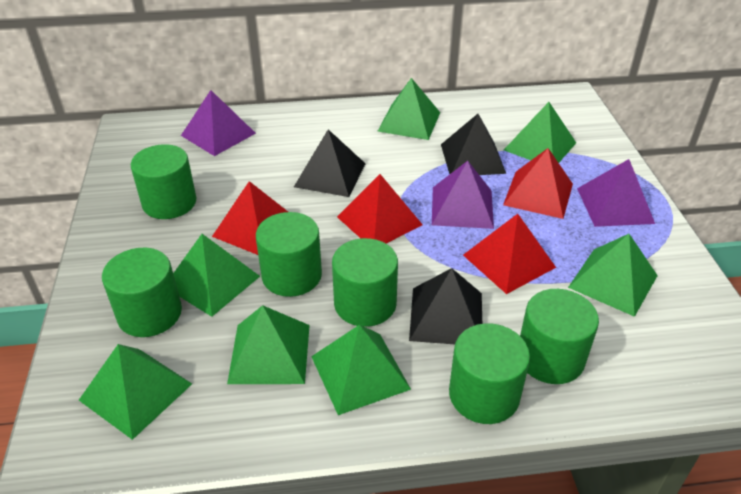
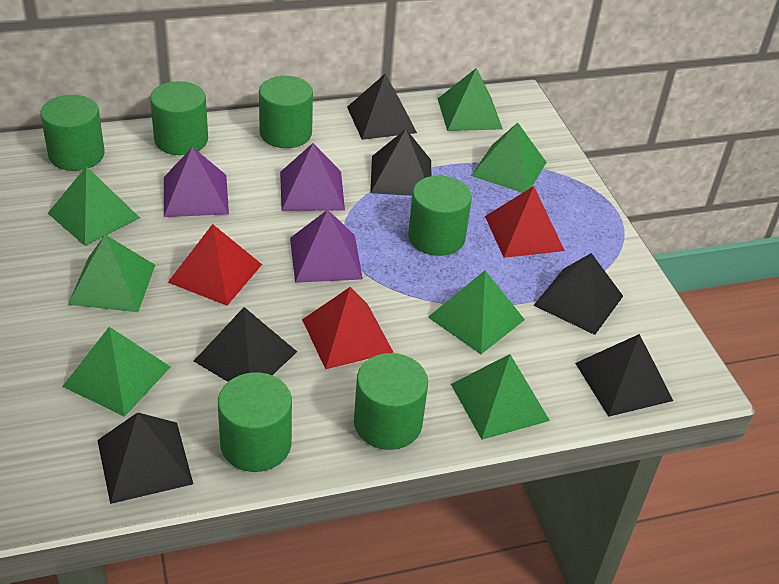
black pyramid: 3 -> 6
red pyramid: 4 -> 3

